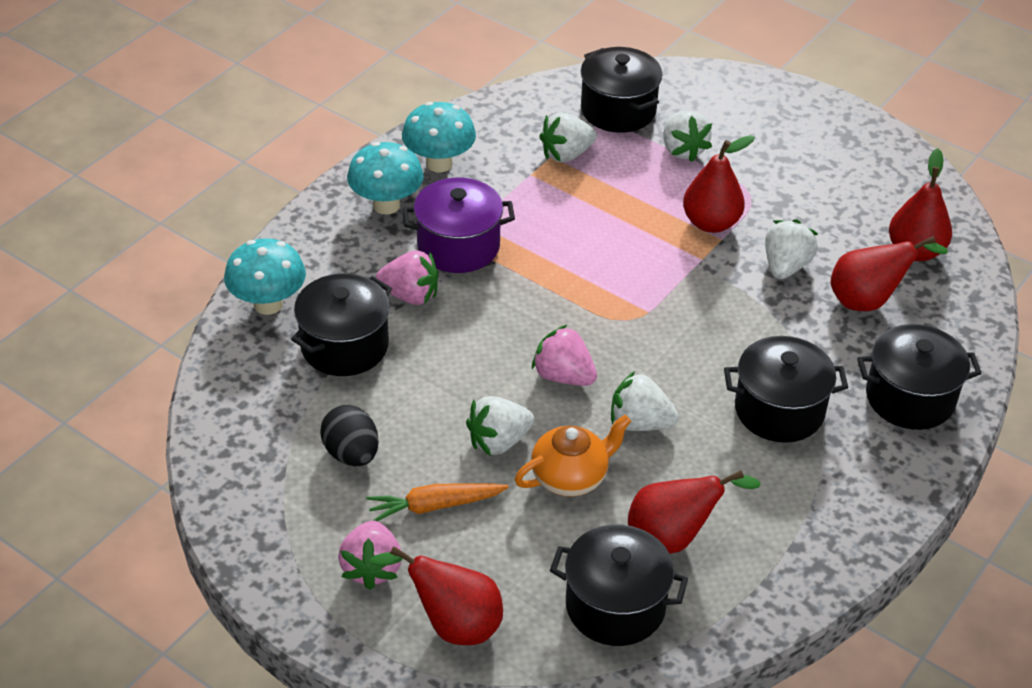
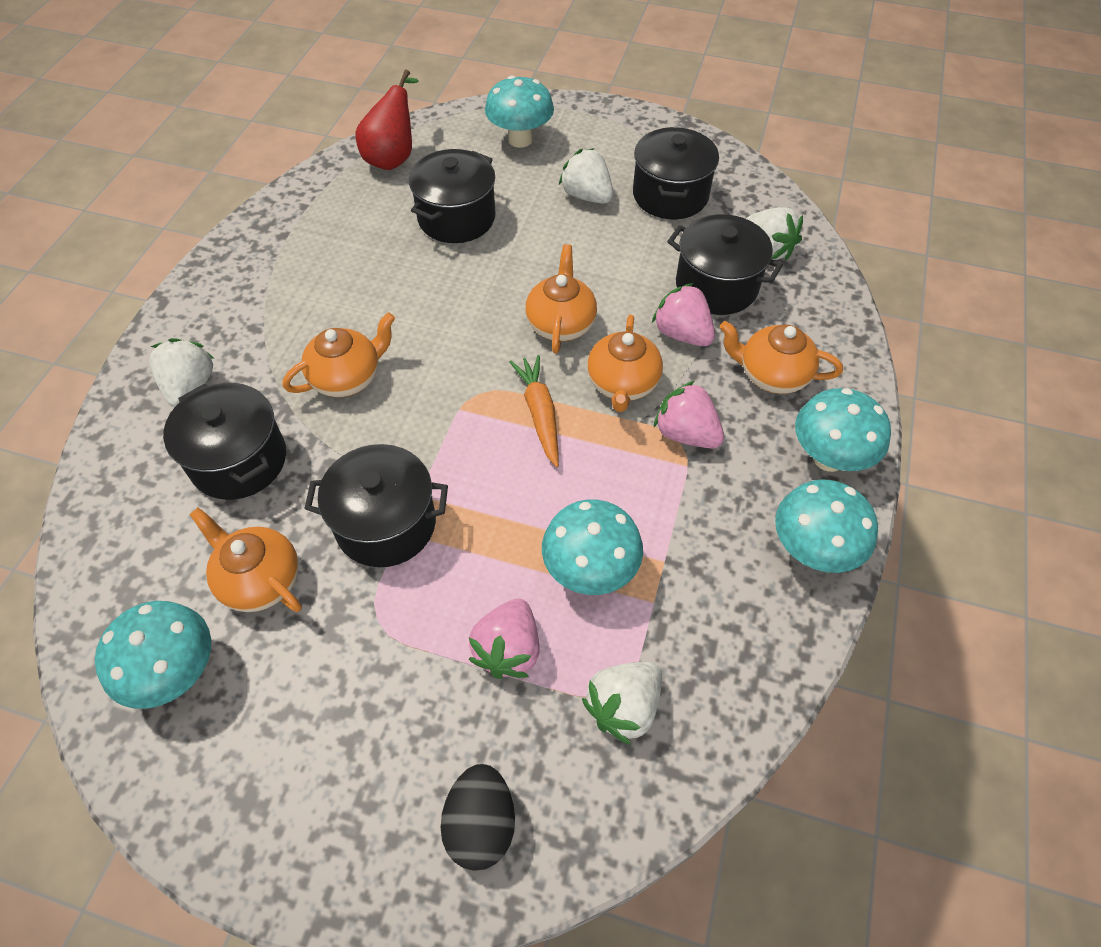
orange teapot: 1 -> 5
purple pot: 1 -> 0
red pear: 5 -> 1
turquoise mushroom: 3 -> 5
white strawberry: 5 -> 4

